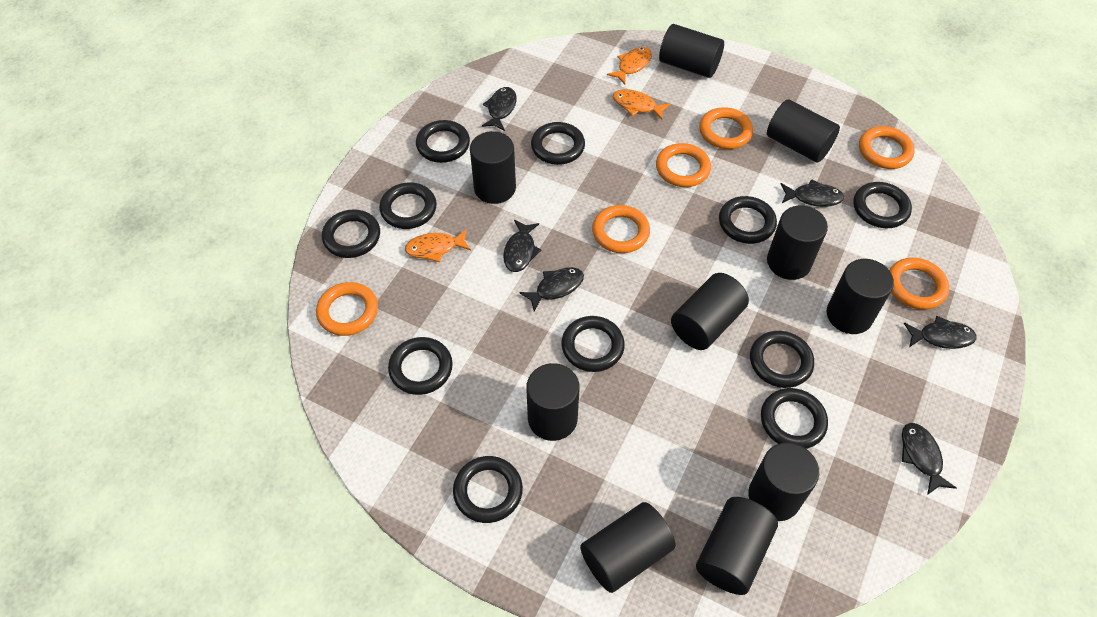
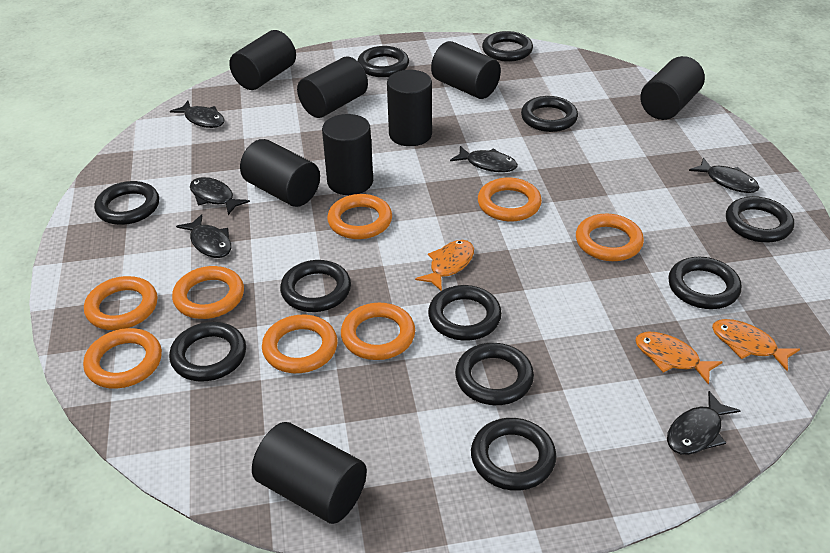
black cylinder: 10 -> 8
orange ring: 6 -> 8

